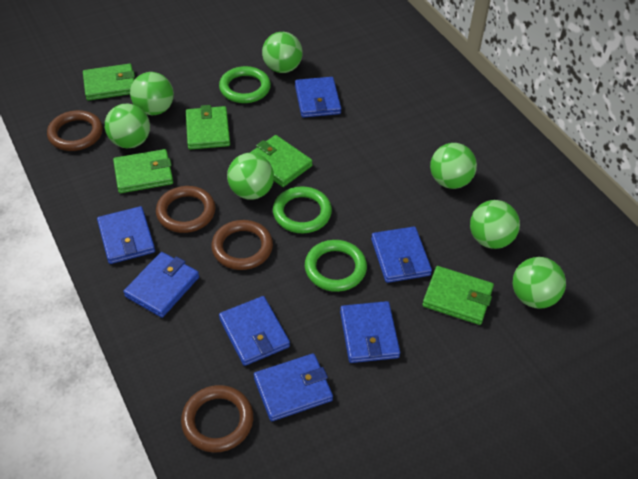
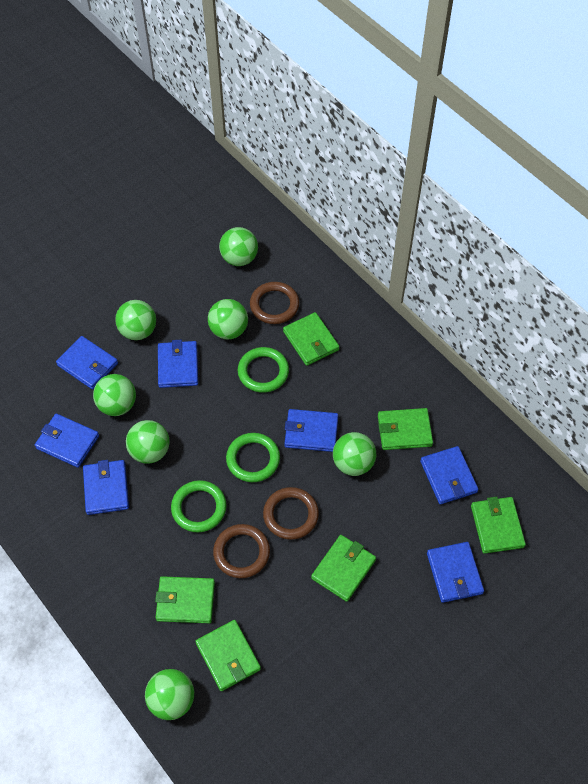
brown ring: 4 -> 3
green wallet: 5 -> 6

